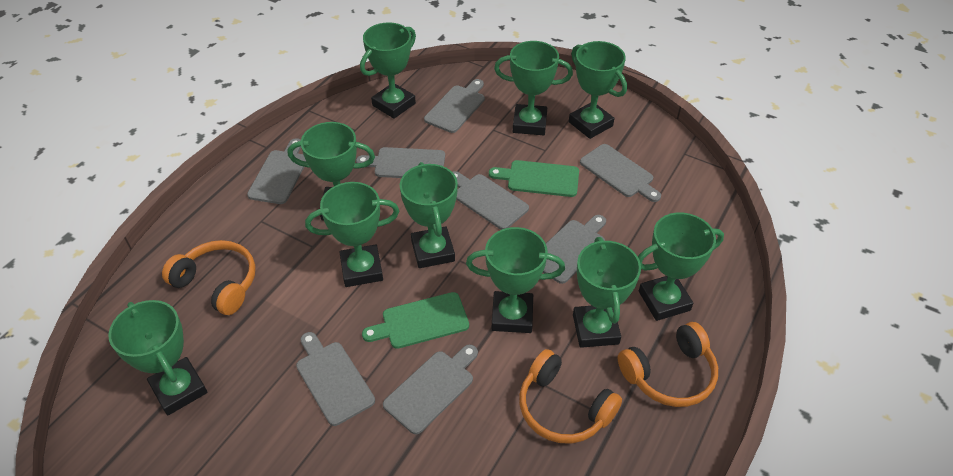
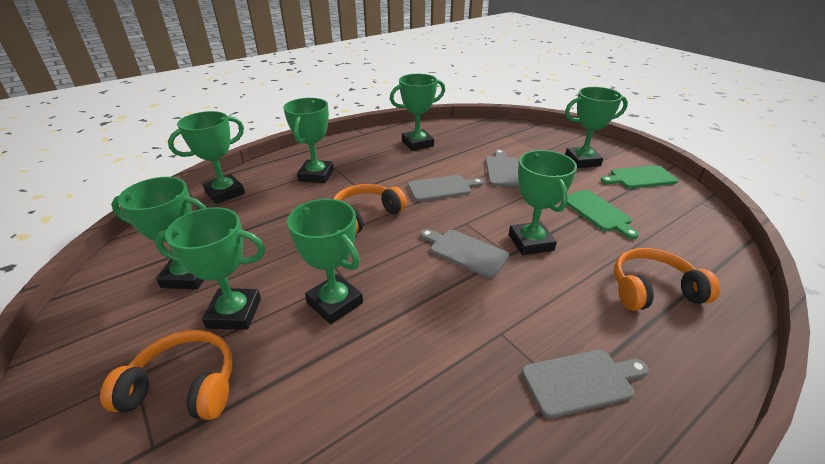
green trophy: 10 -> 8
grey cutting board: 8 -> 4

